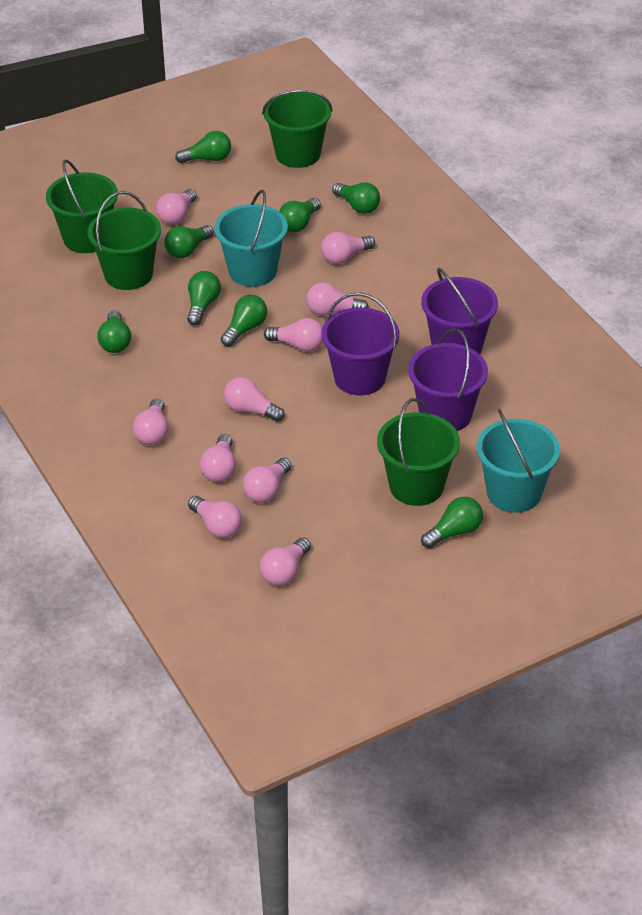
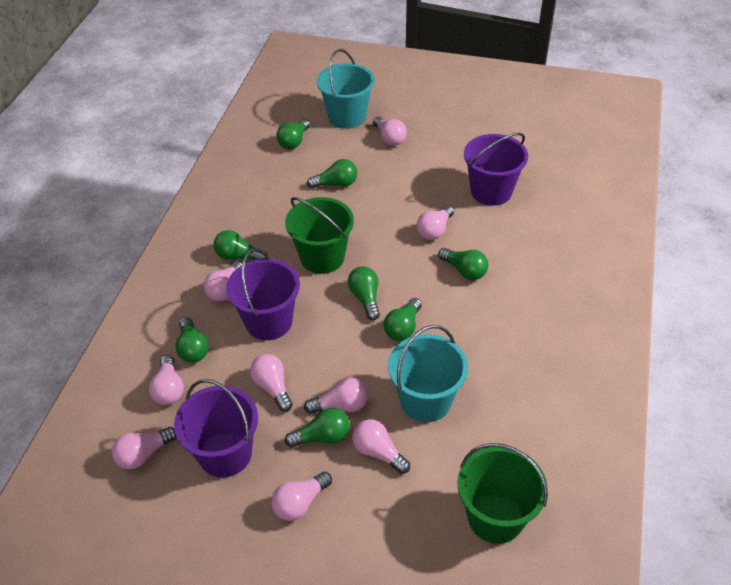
green bucket: 4 -> 2
pink light bulb: 10 -> 9

